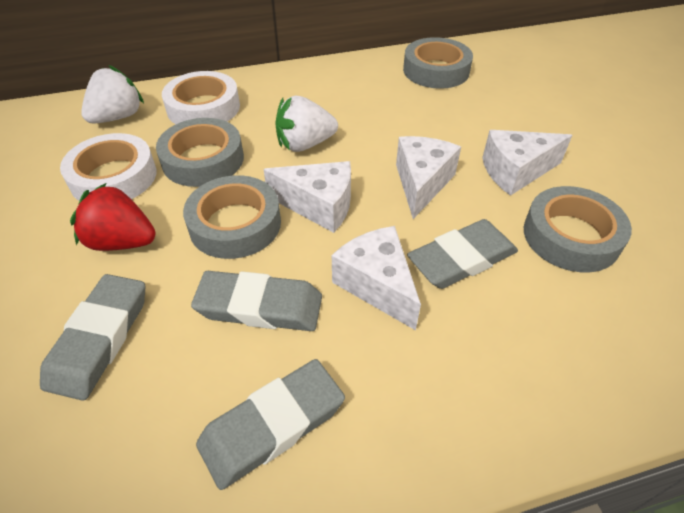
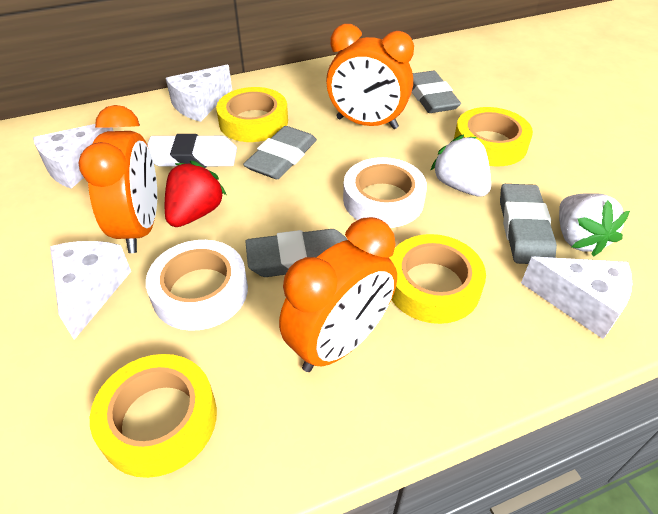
grey tape: 4 -> 0
orange clock: 0 -> 3
white eraser: 0 -> 1
yellow tape: 0 -> 4

